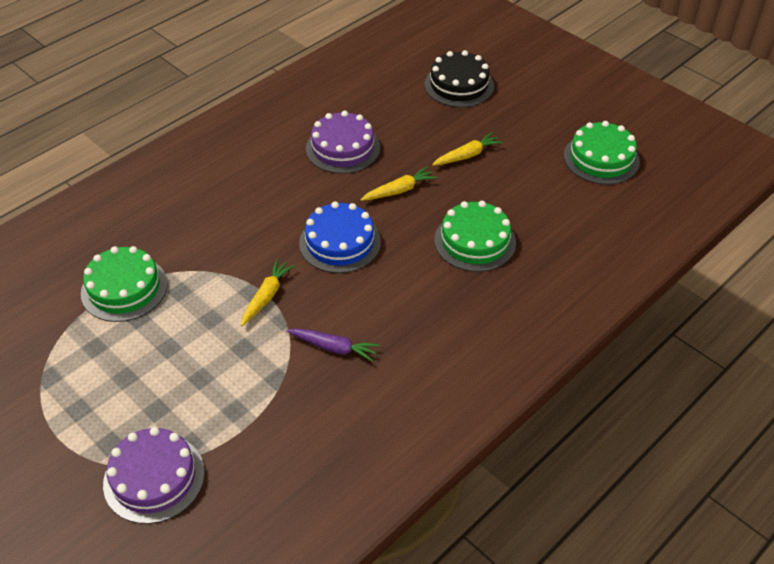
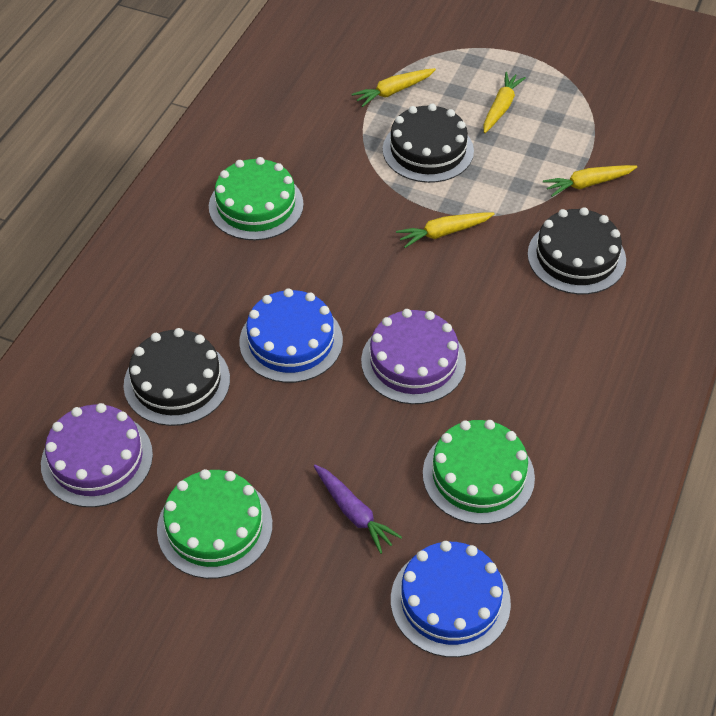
black cake: 1 -> 3
blue cake: 1 -> 2
yellow carrot: 3 -> 4

